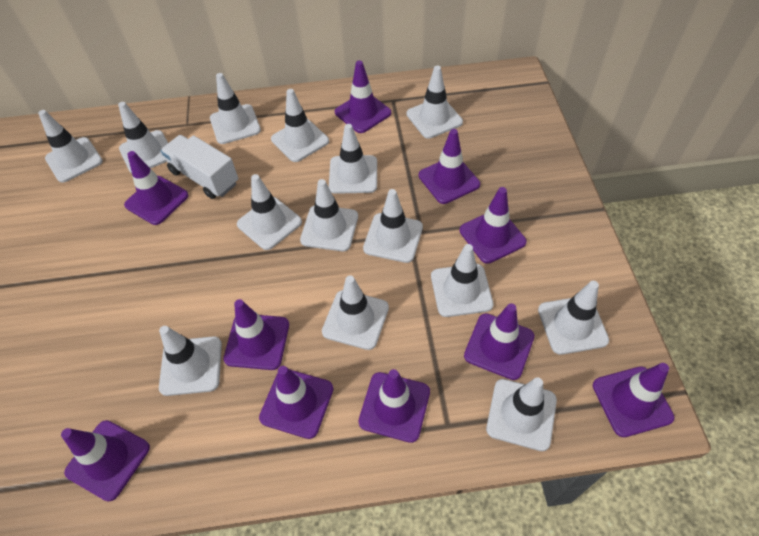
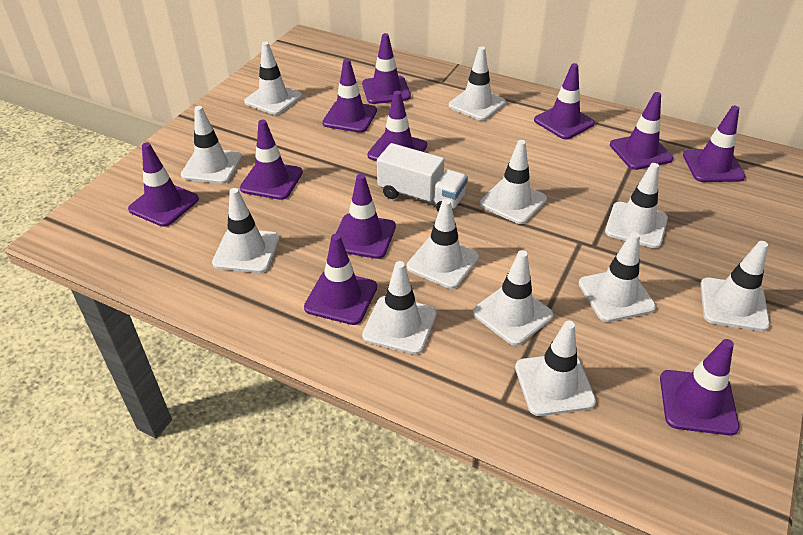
purple traffic cone: 10 -> 11
white traffic cone: 14 -> 12

